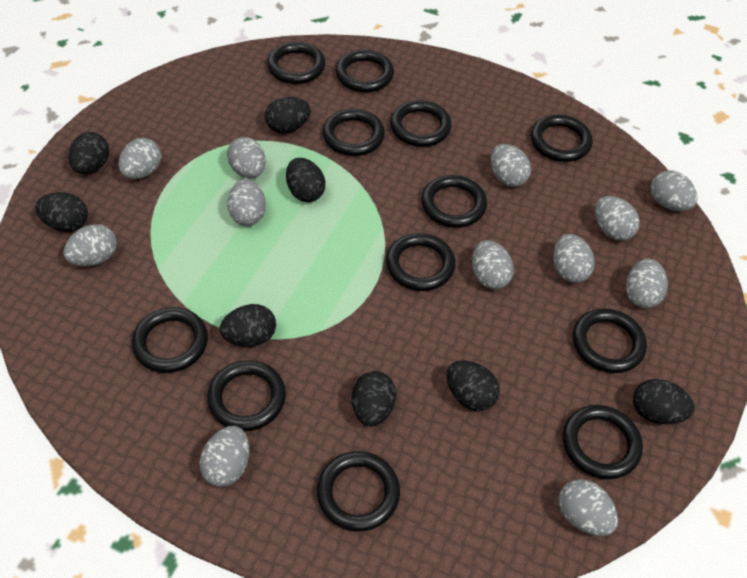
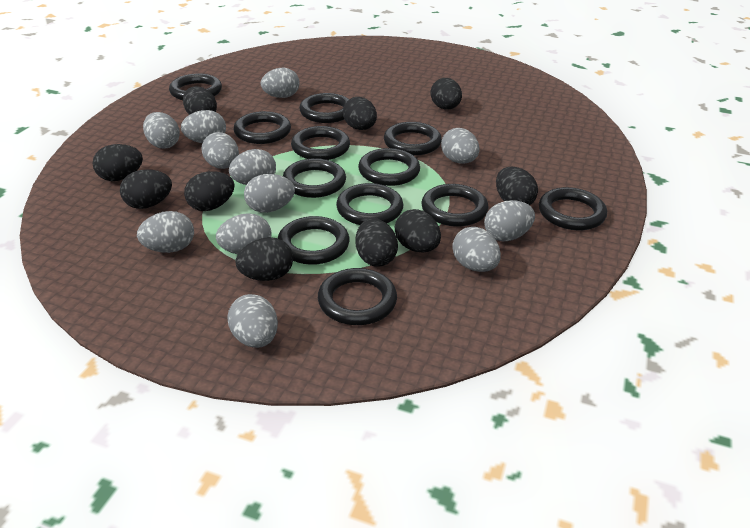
black egg: 8 -> 10

